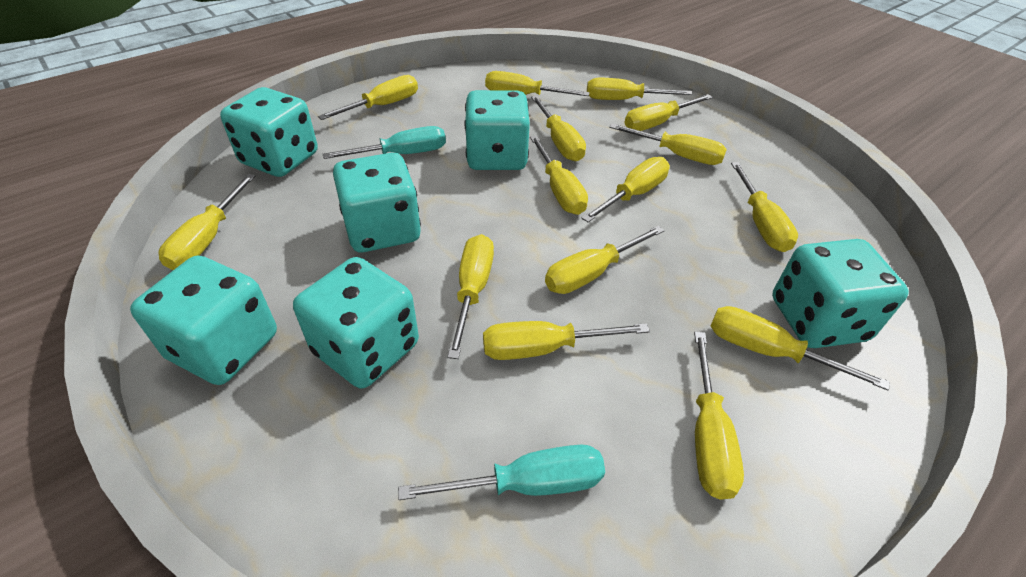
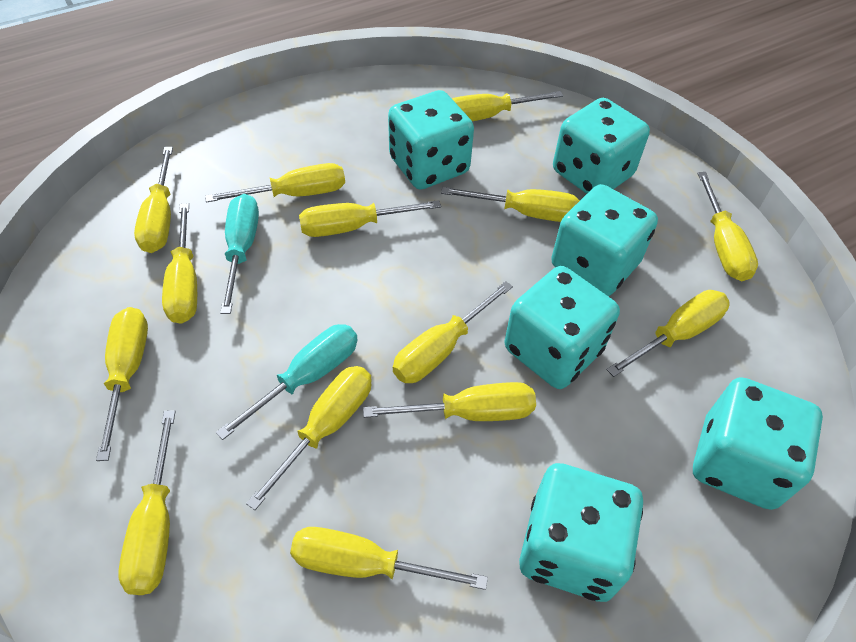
yellow screwdriver: 15 -> 14

